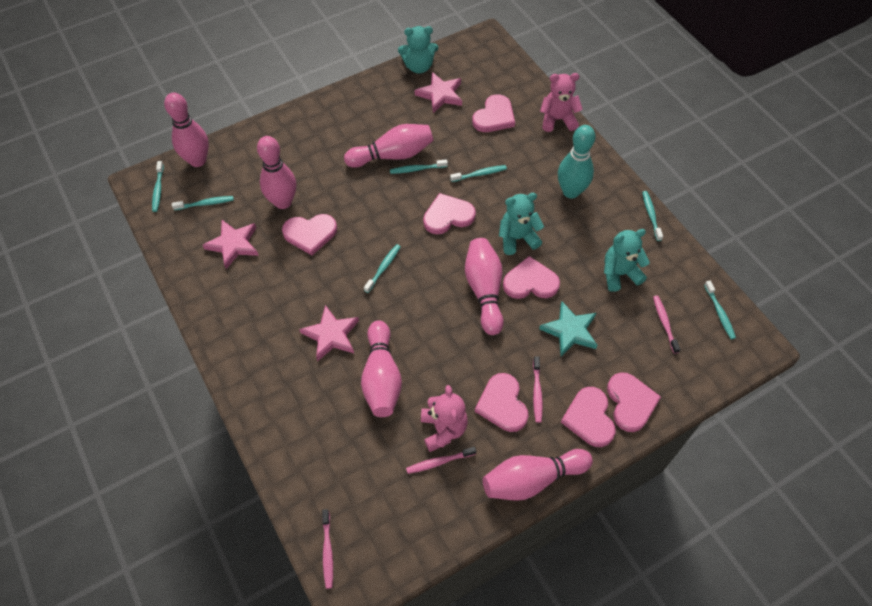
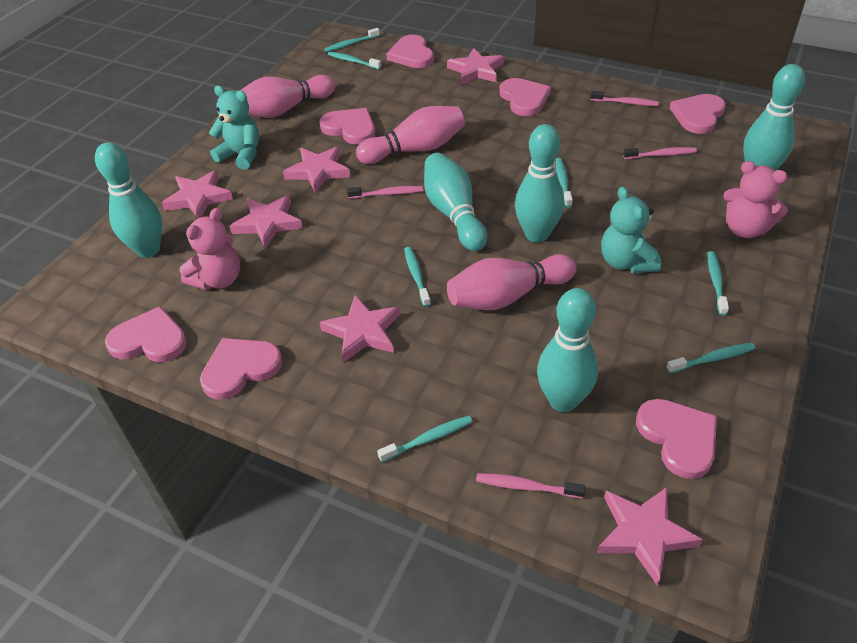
pink bowling pin: 6 -> 3
pink star: 3 -> 6
turquoise bowling pin: 1 -> 5
turquoise star: 1 -> 0
turquoise teddy bear: 3 -> 2

